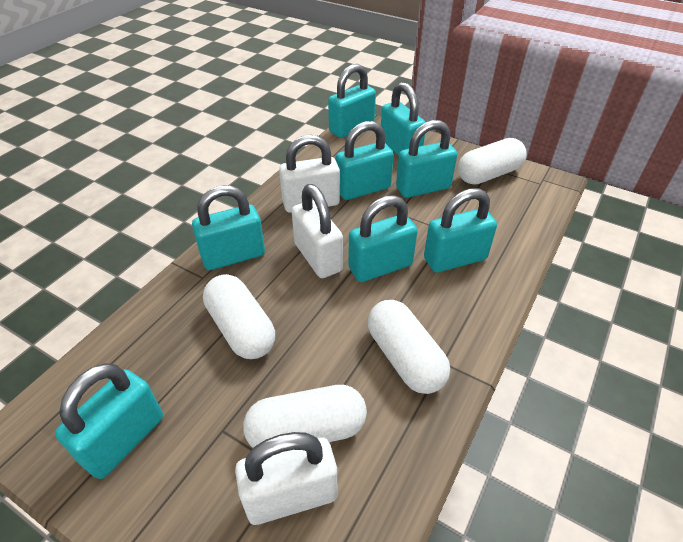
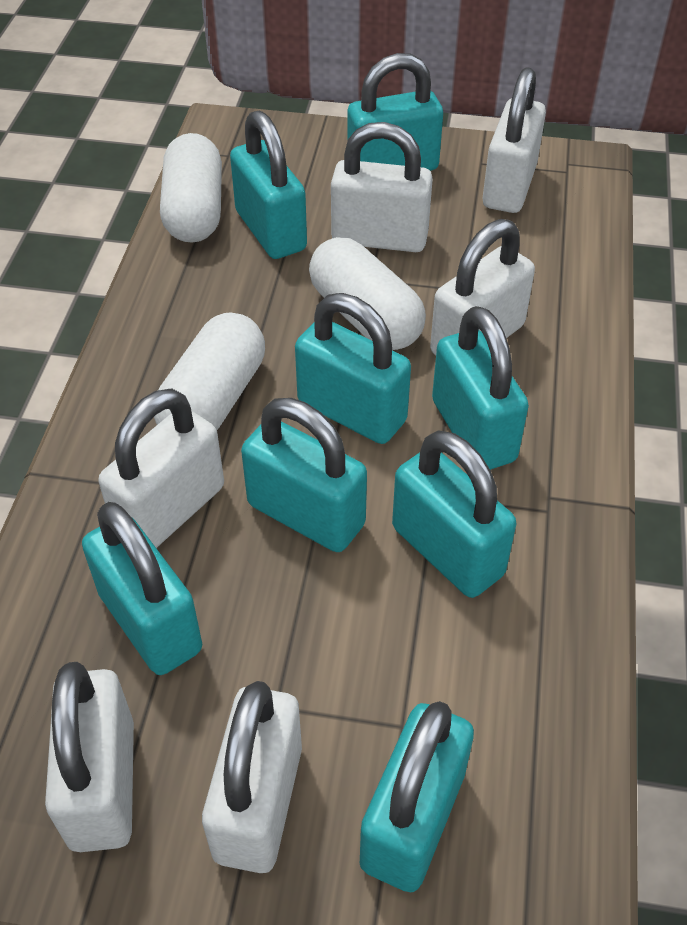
white capsule: 4 -> 3
white padlock: 3 -> 6

